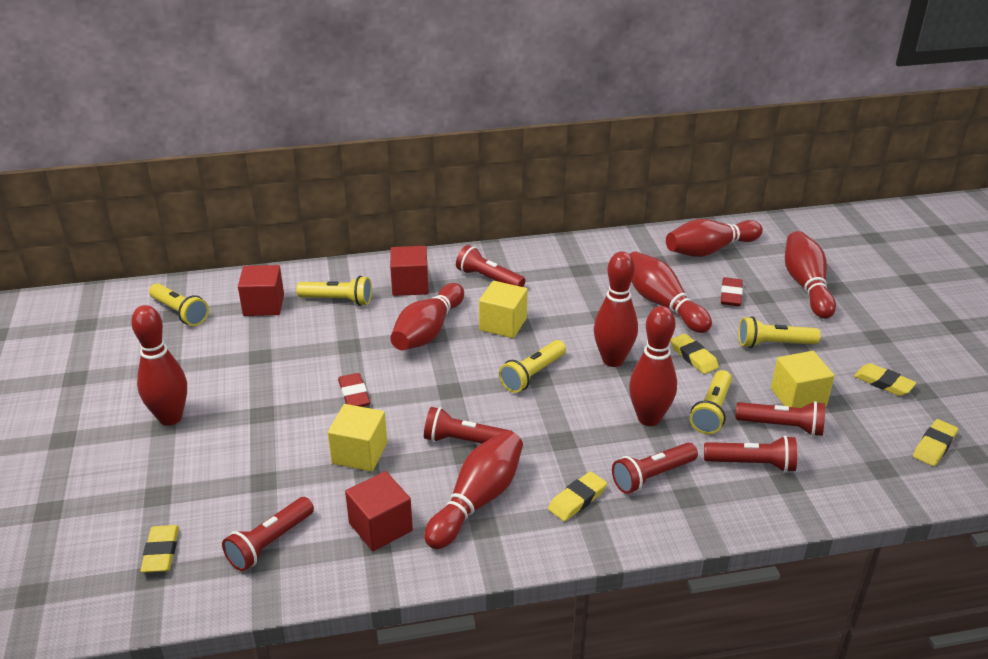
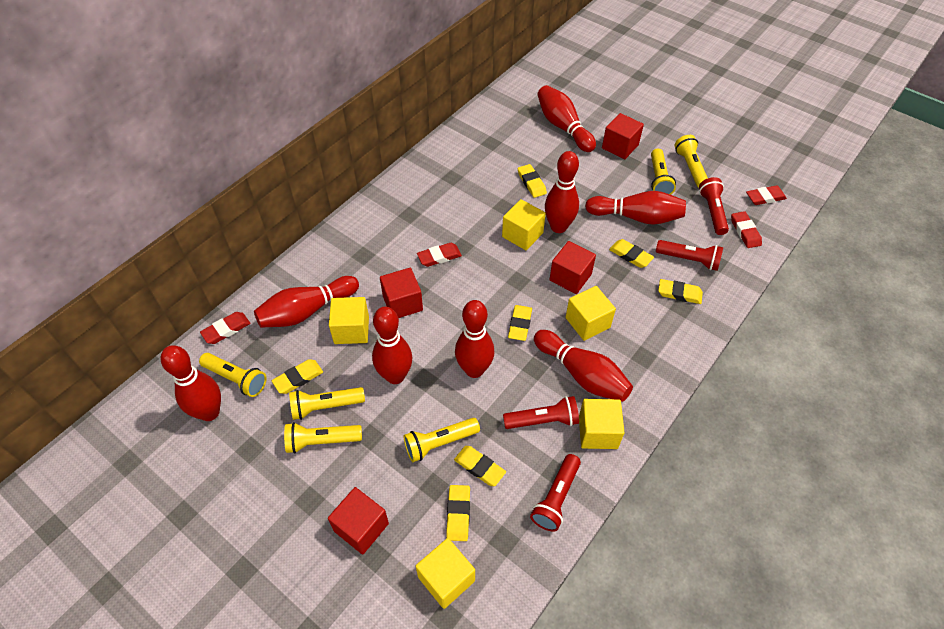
red cube: 3 -> 4
red eraser: 2 -> 4
red flashlight: 6 -> 4
yellow cube: 3 -> 5
yellow eraser: 5 -> 7
yellow flashlight: 5 -> 6

